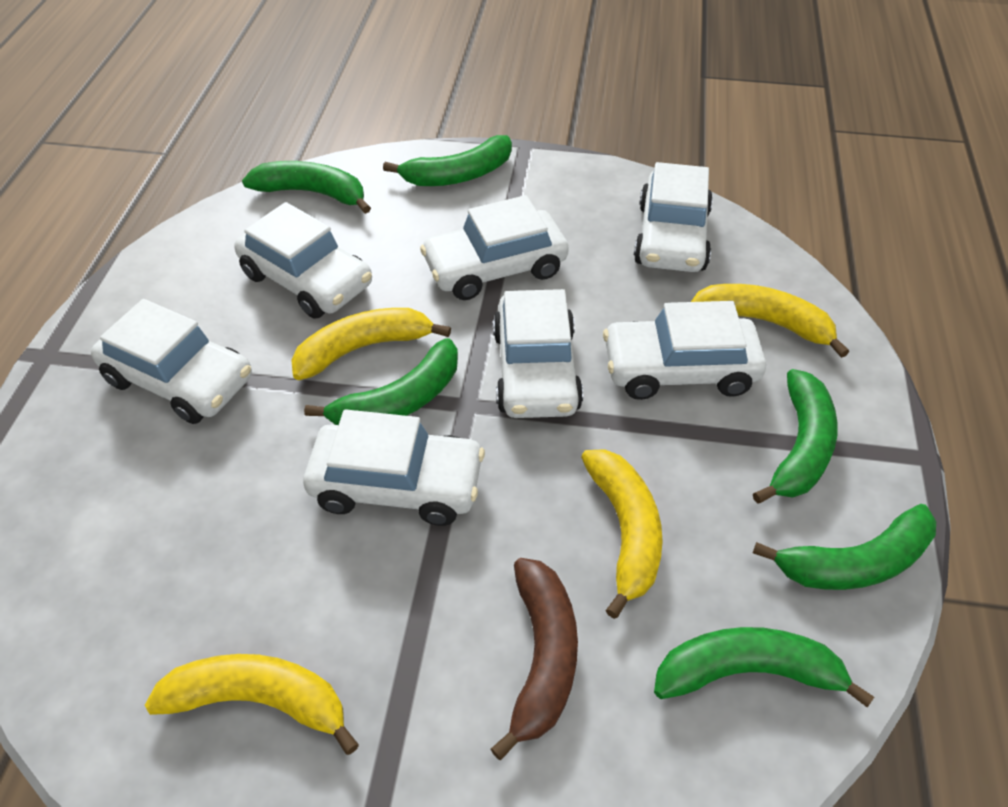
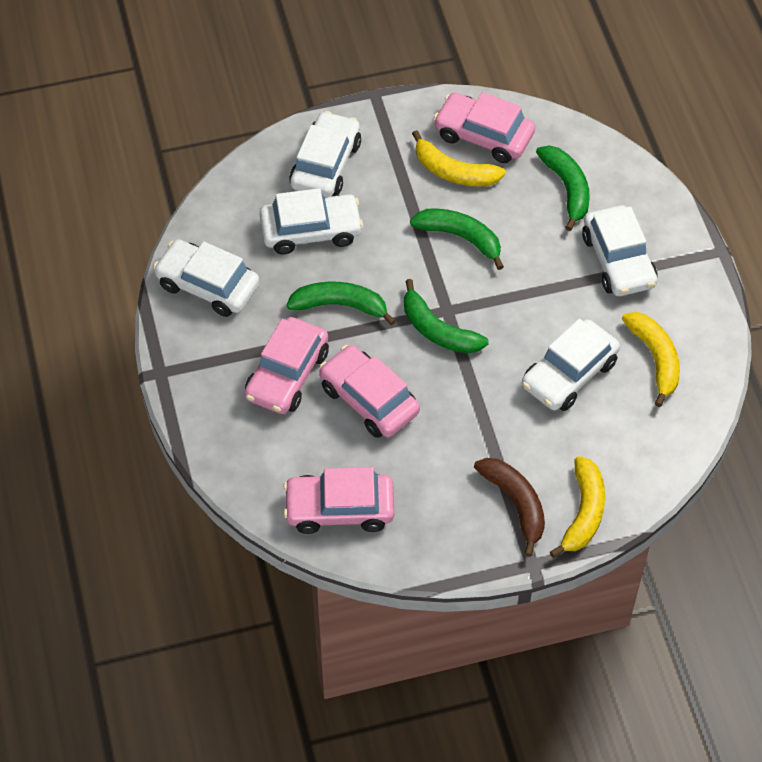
green banana: 6 -> 4
pink car: 0 -> 4
white car: 7 -> 5
yellow banana: 4 -> 3

